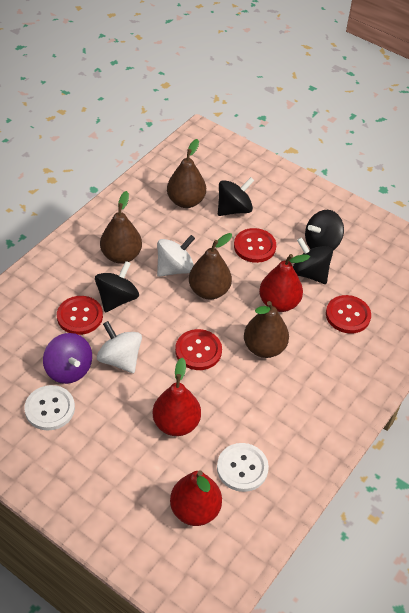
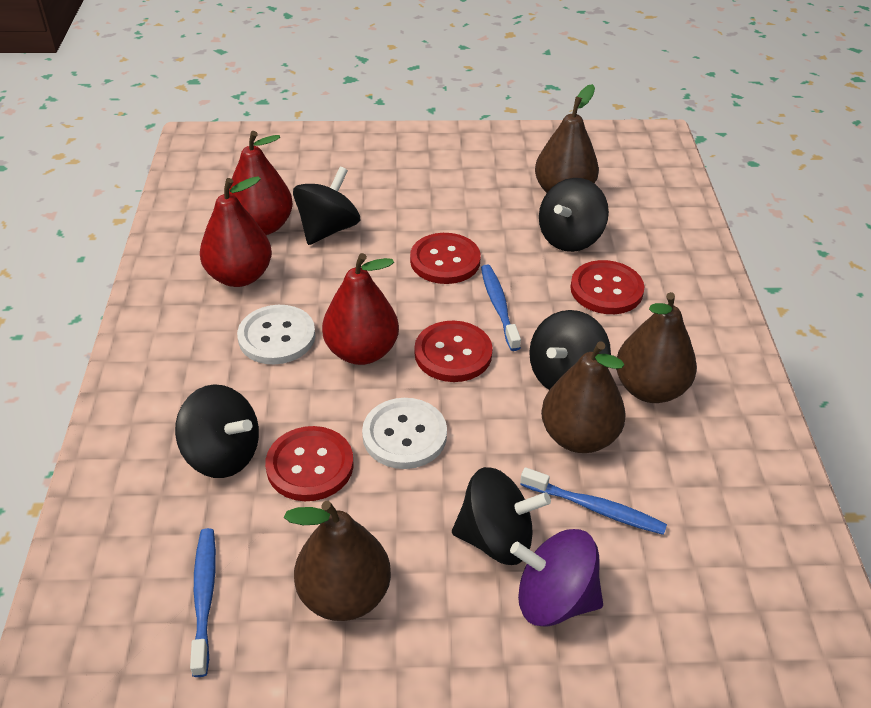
black spinning top: 4 -> 5
blue toothbrush: 0 -> 3
white spinning top: 2 -> 0

